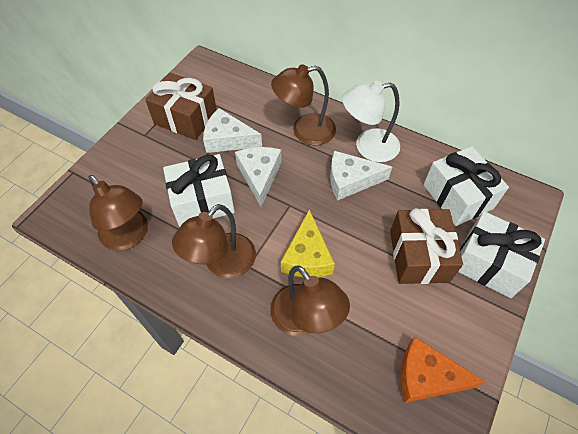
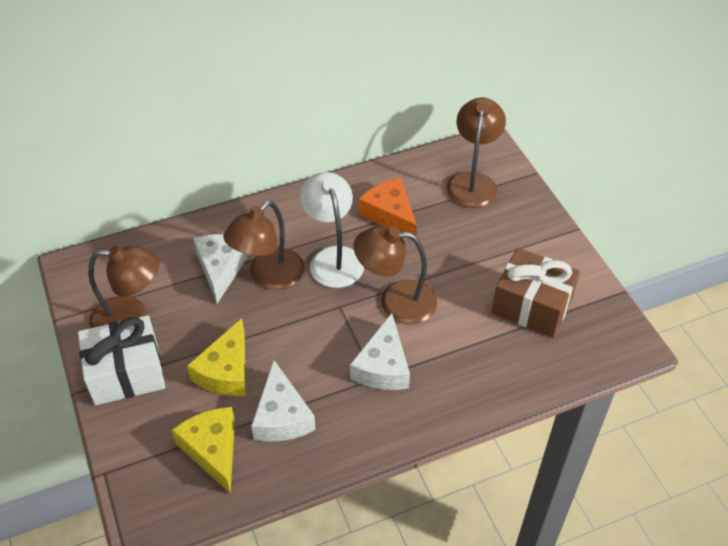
brown gift: 2 -> 1
white gift: 3 -> 1
yellow cheese: 1 -> 2

